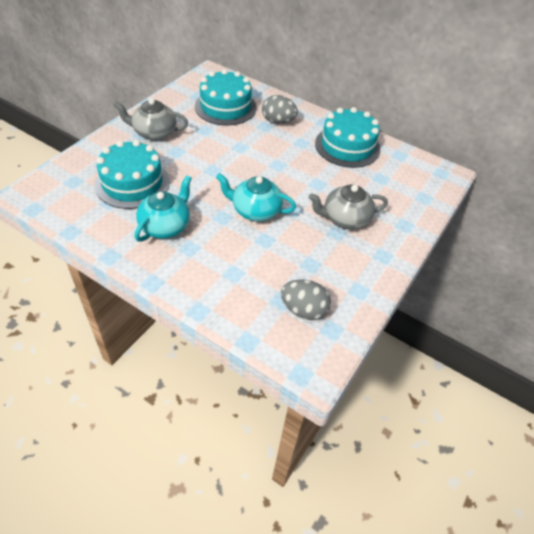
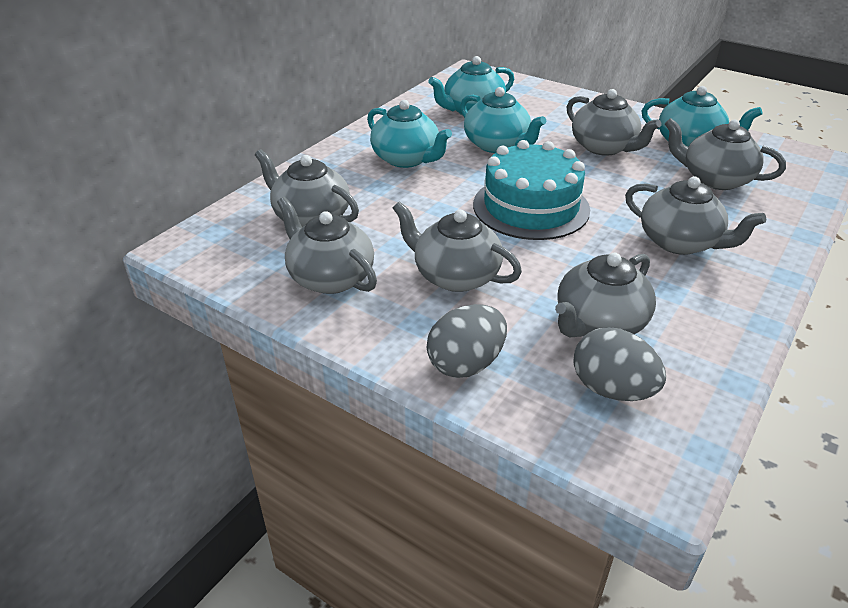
grey teapot: 2 -> 7
turquoise cake: 3 -> 1
turquoise teapot: 2 -> 4

